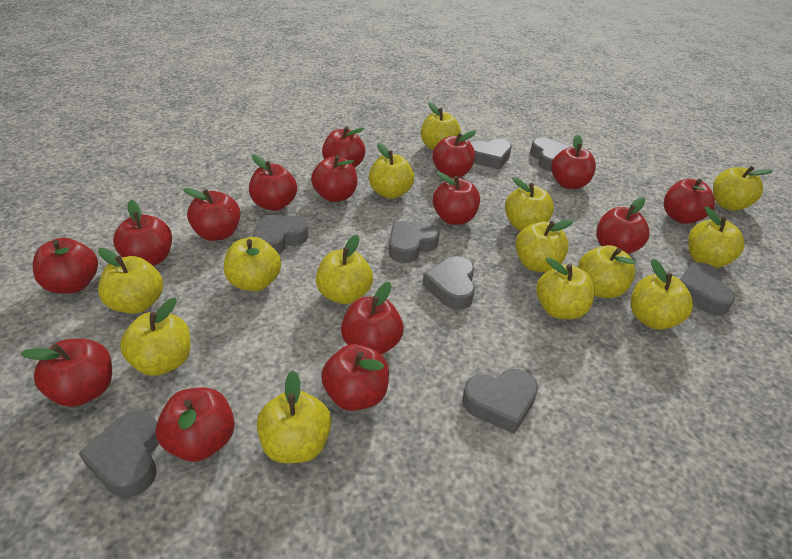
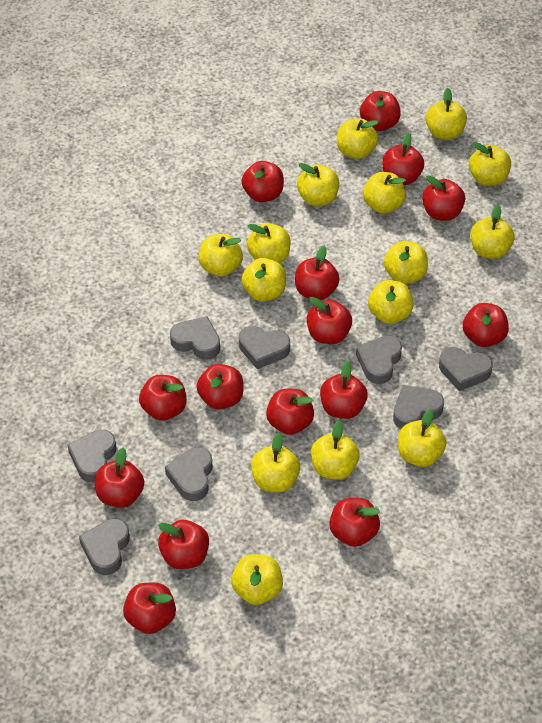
yellow apple: 14 -> 15

